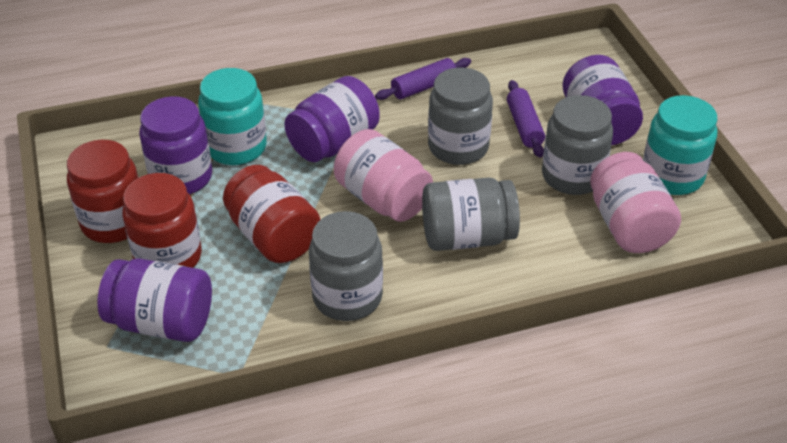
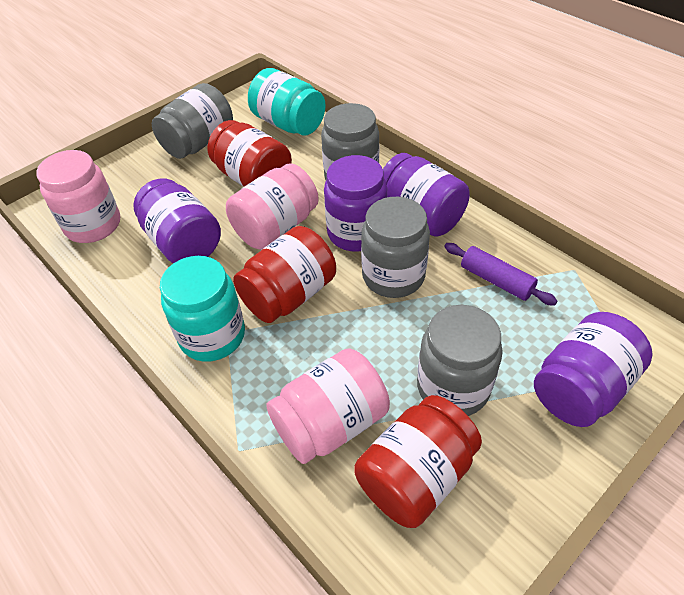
pink jar: 2 -> 3
purple rolling pin: 2 -> 1

